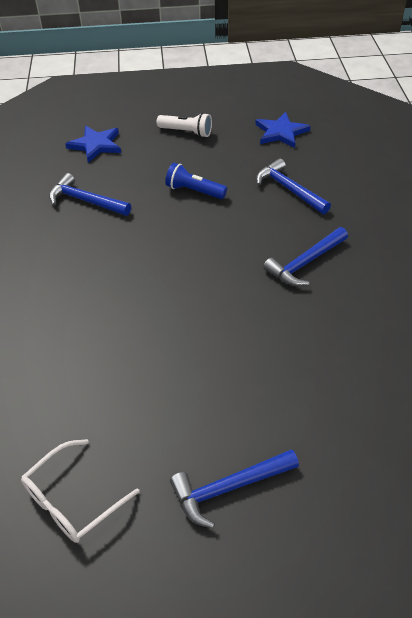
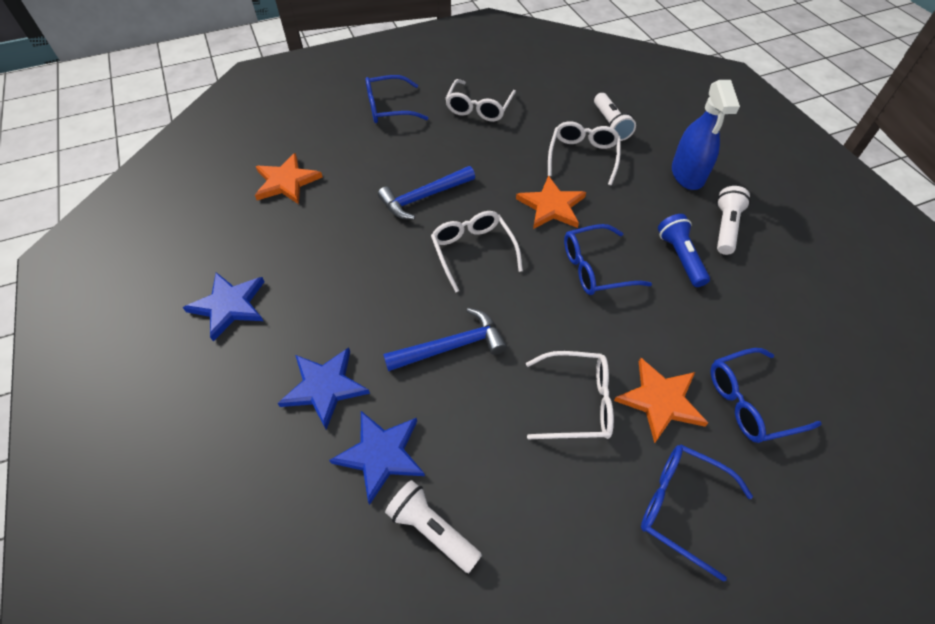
blue glasses: 0 -> 4
blue hammer: 4 -> 2
blue spray bottle: 0 -> 1
blue star: 2 -> 3
orange star: 0 -> 3
white flashlight: 1 -> 3
white glasses: 1 -> 4

